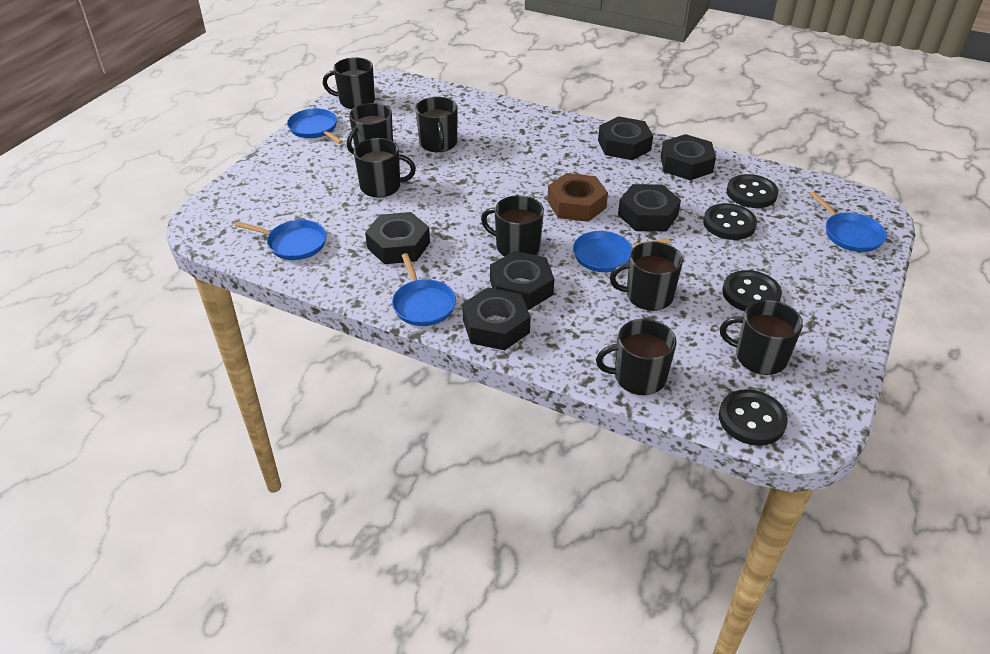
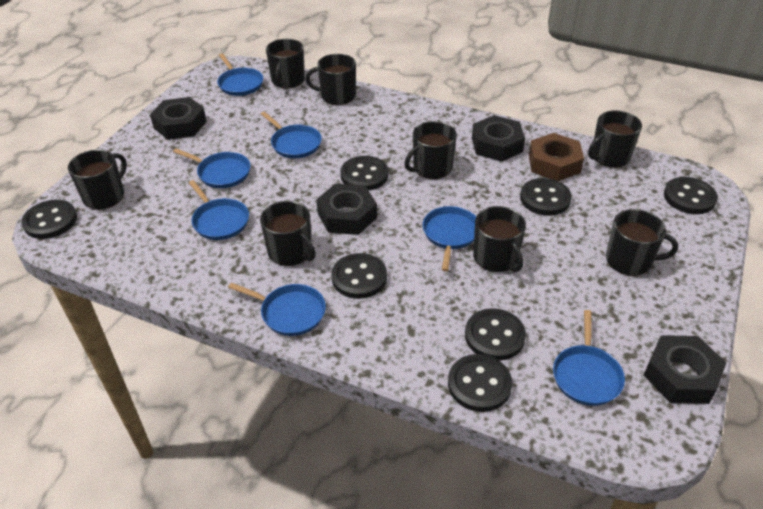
black button: 4 -> 7
black nut: 6 -> 4
blue pan: 5 -> 7

